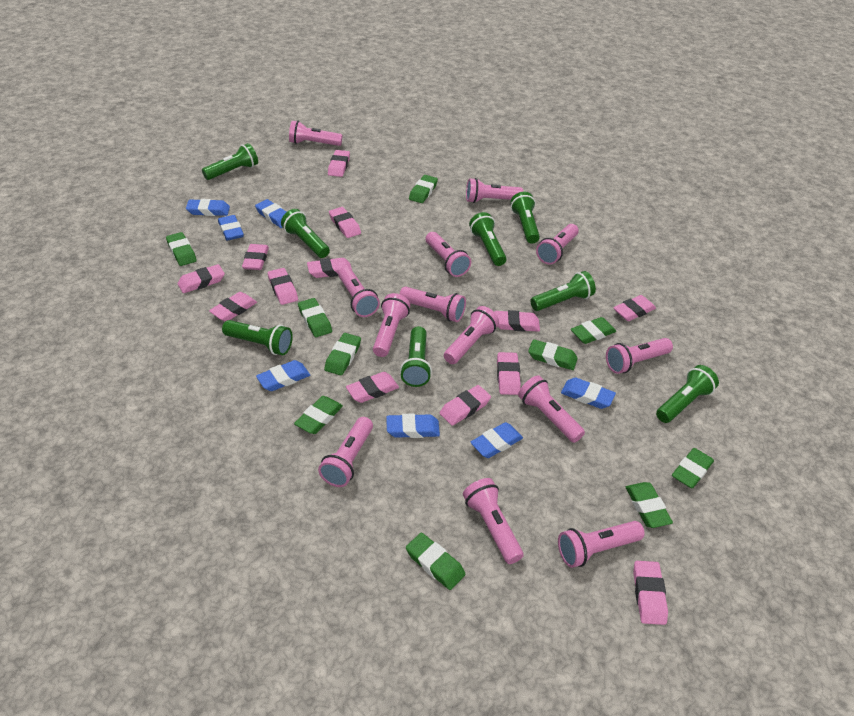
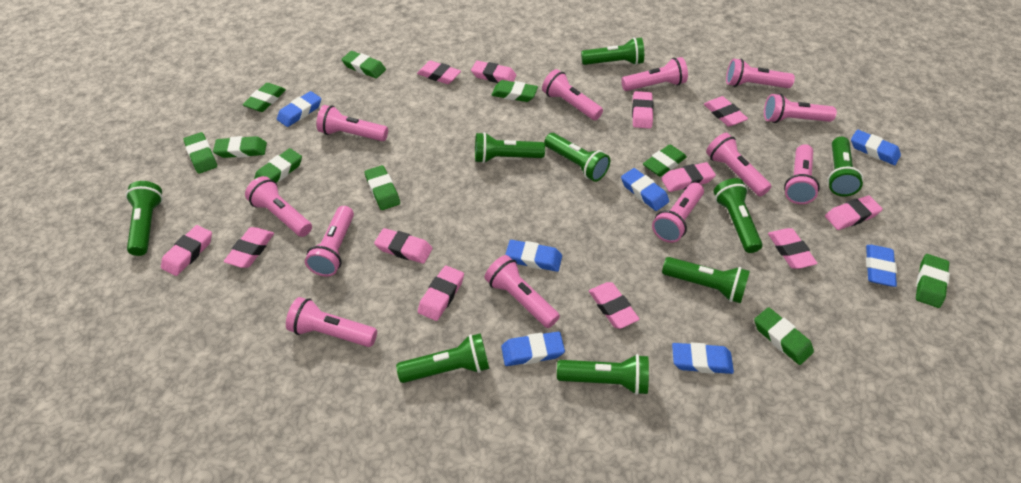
green flashlight: 8 -> 9
pink eraser: 13 -> 12
pink flashlight: 13 -> 12

